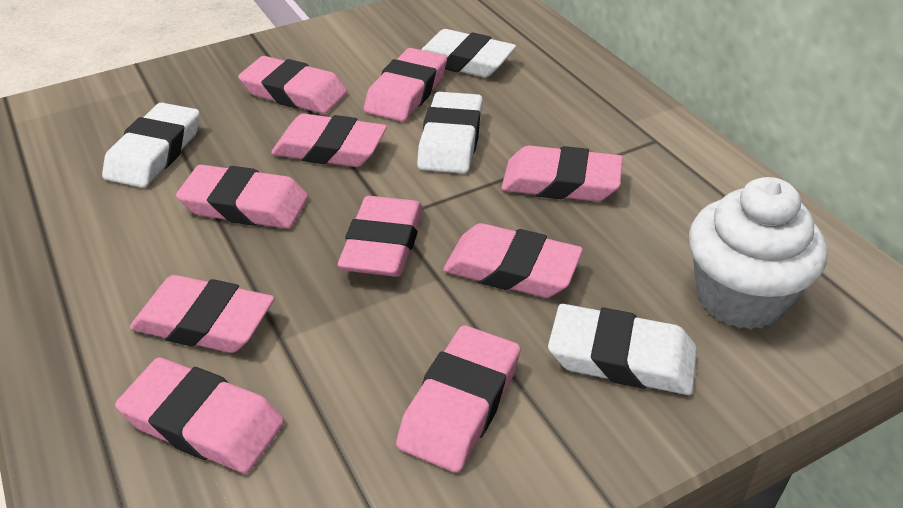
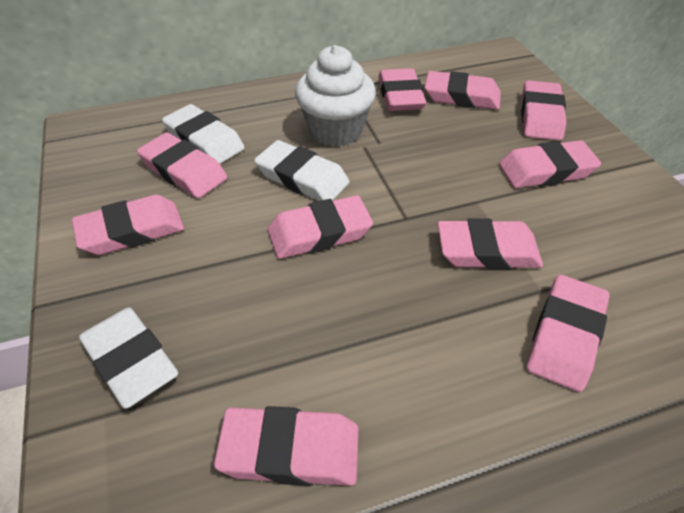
white eraser: 4 -> 3

